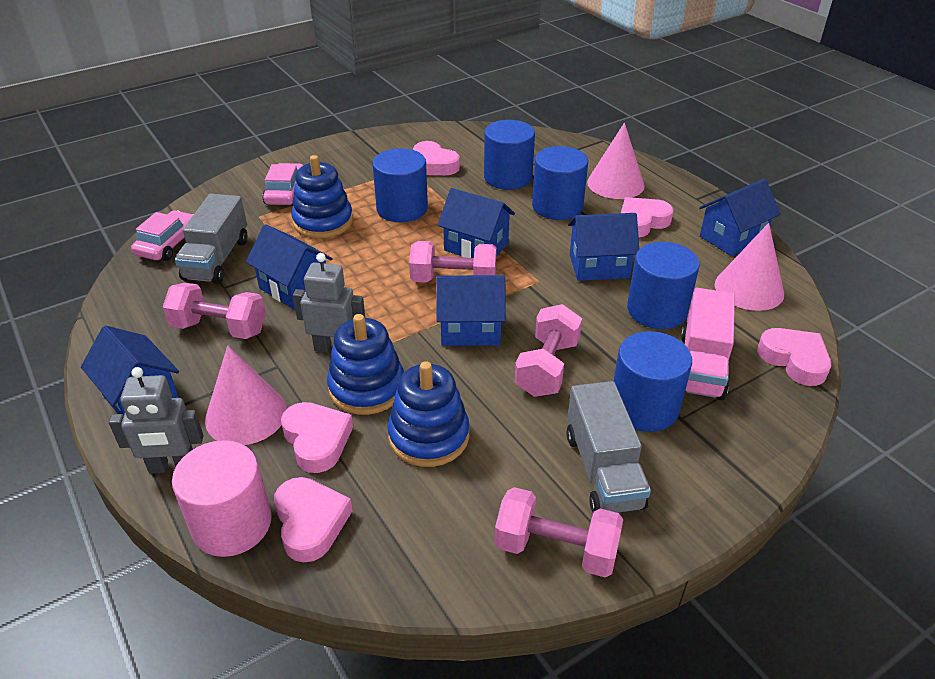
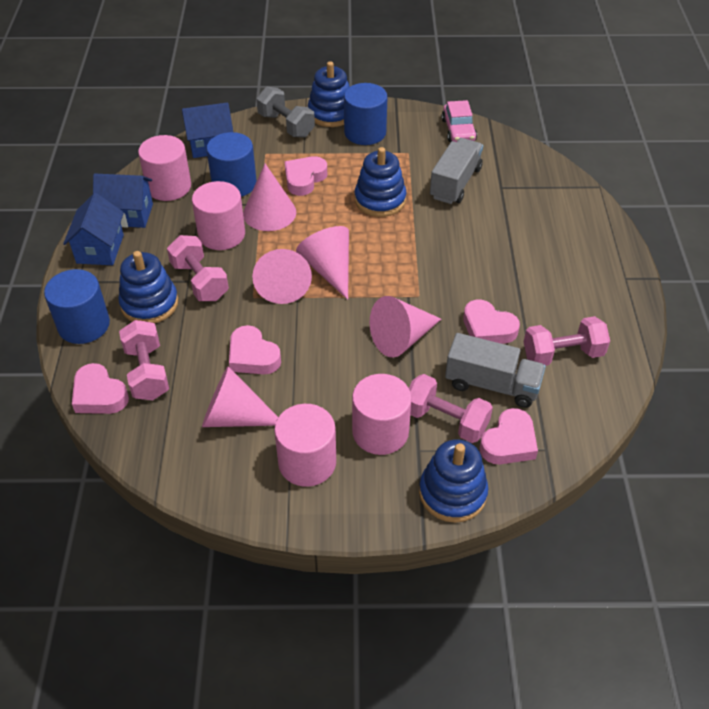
blue cylinder: 5 -> 3
blue house: 6 -> 3
blue stacking toy: 3 -> 4
grey dumbbell: 0 -> 1
grey robot: 2 -> 0
pink car: 2 -> 1
pink cone: 3 -> 5
pink cylinder: 1 -> 4
pink truck: 1 -> 0

